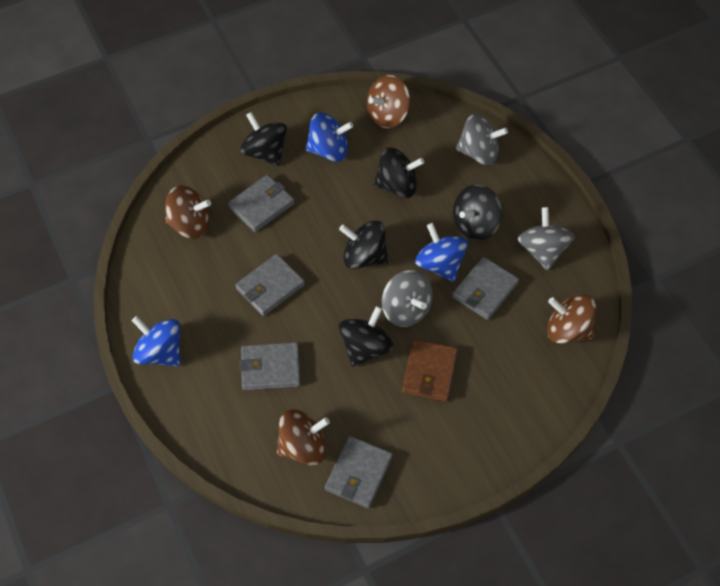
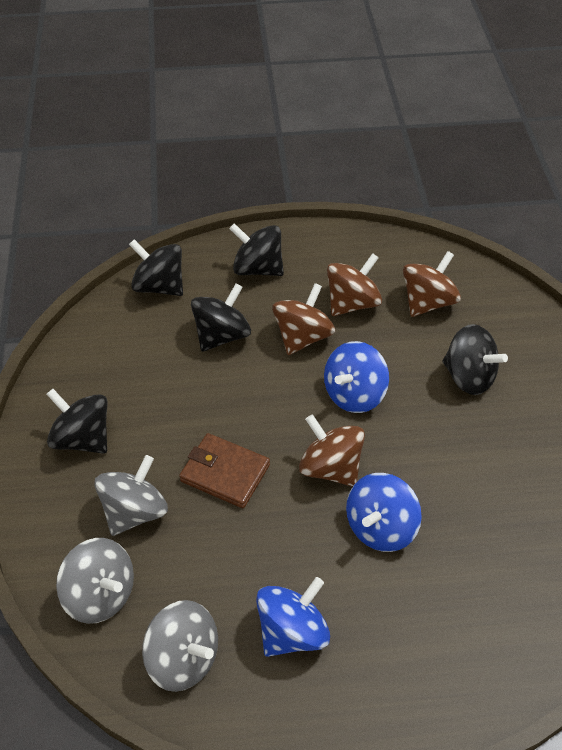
grey wallet: 5 -> 0

